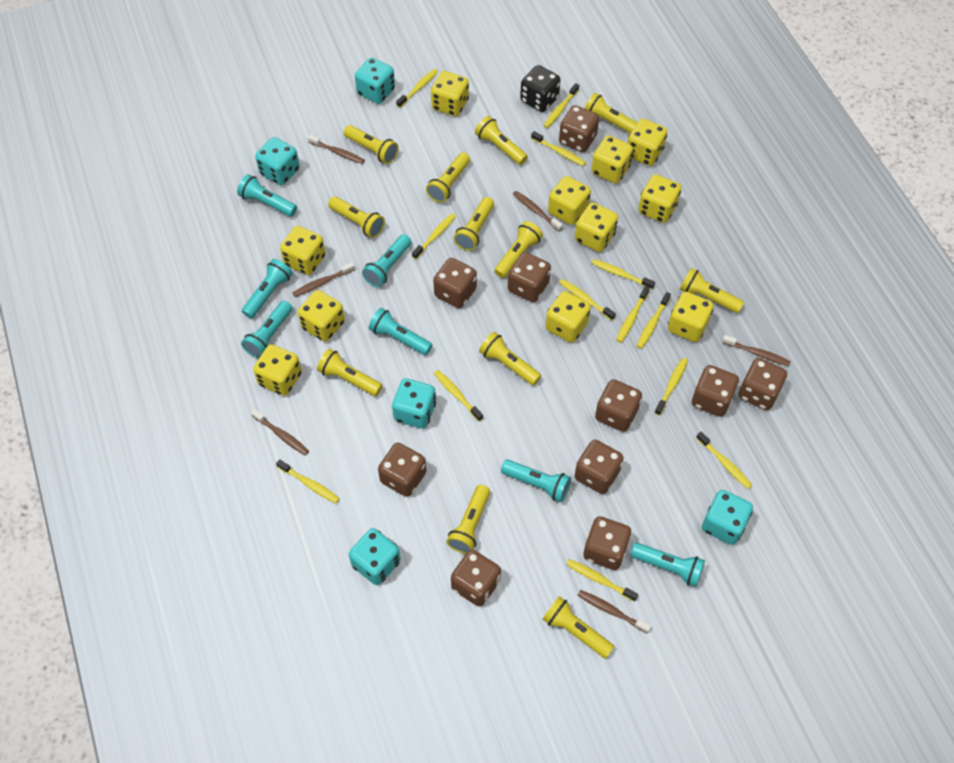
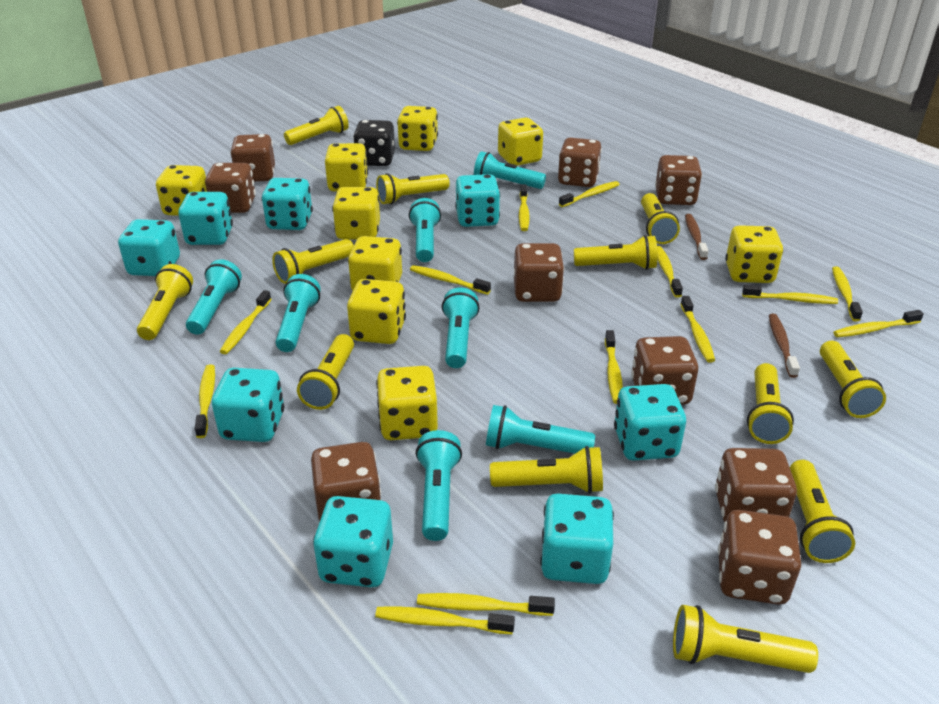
brown dice: 10 -> 9
brown toothbrush: 6 -> 2
turquoise dice: 5 -> 8
yellow dice: 11 -> 9

